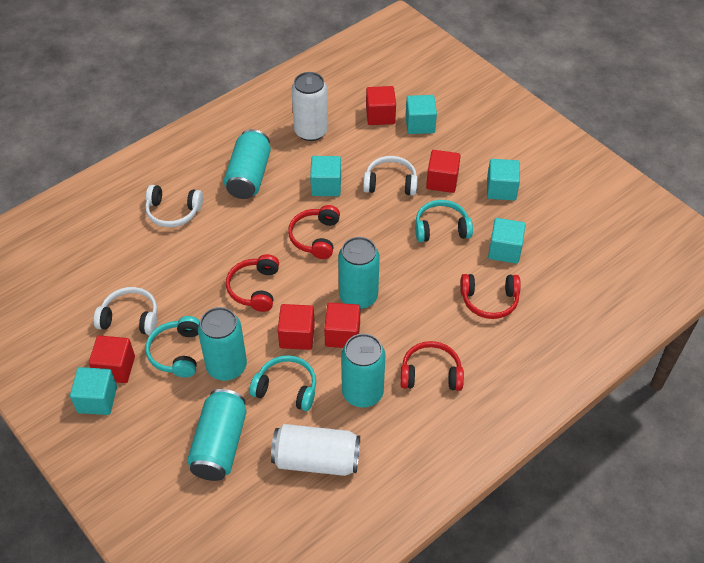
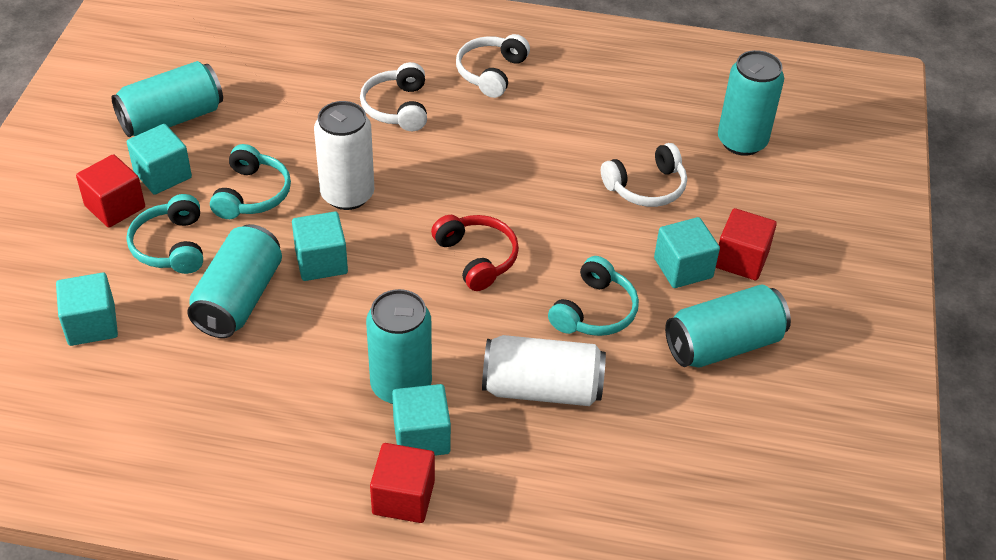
red cube: 5 -> 3
red headphones: 4 -> 1

